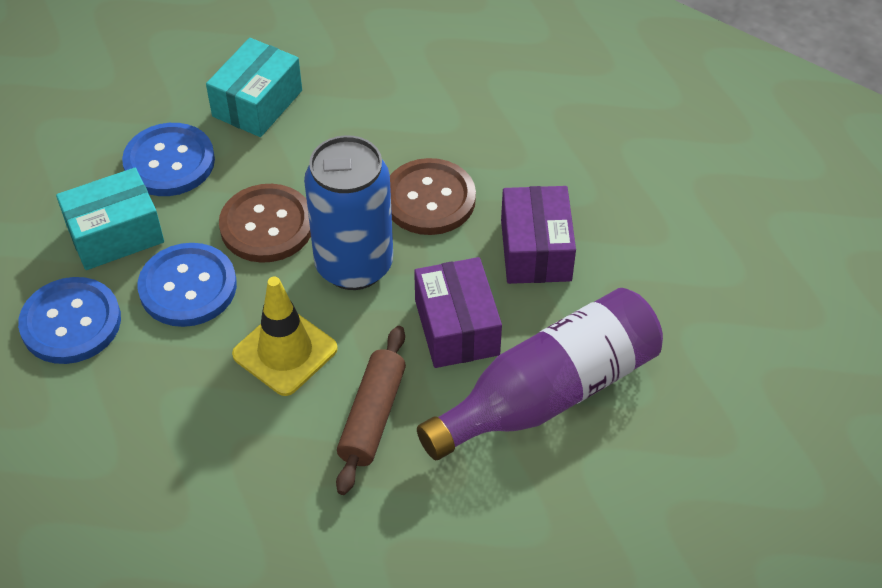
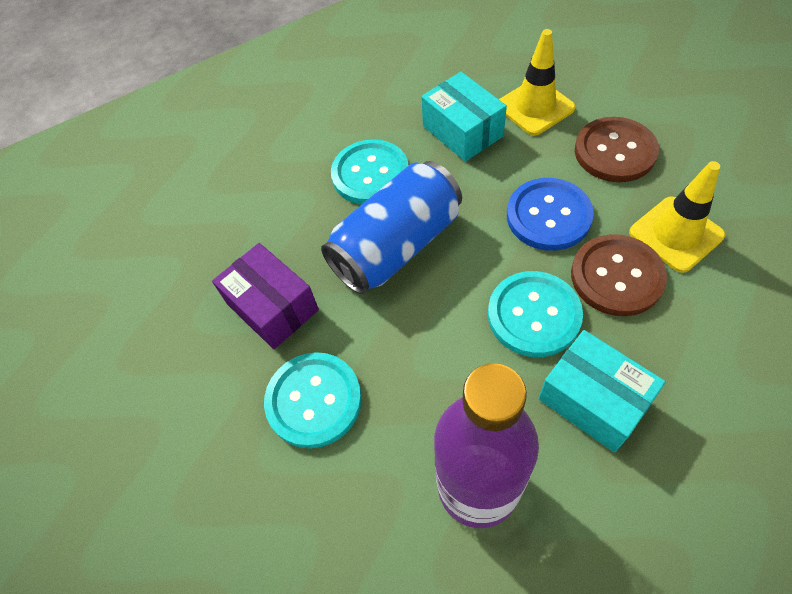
blue button: 3 -> 1
brown rolling pin: 1 -> 0
purple box: 2 -> 1
turquoise button: 0 -> 3
yellow traffic cone: 1 -> 2

